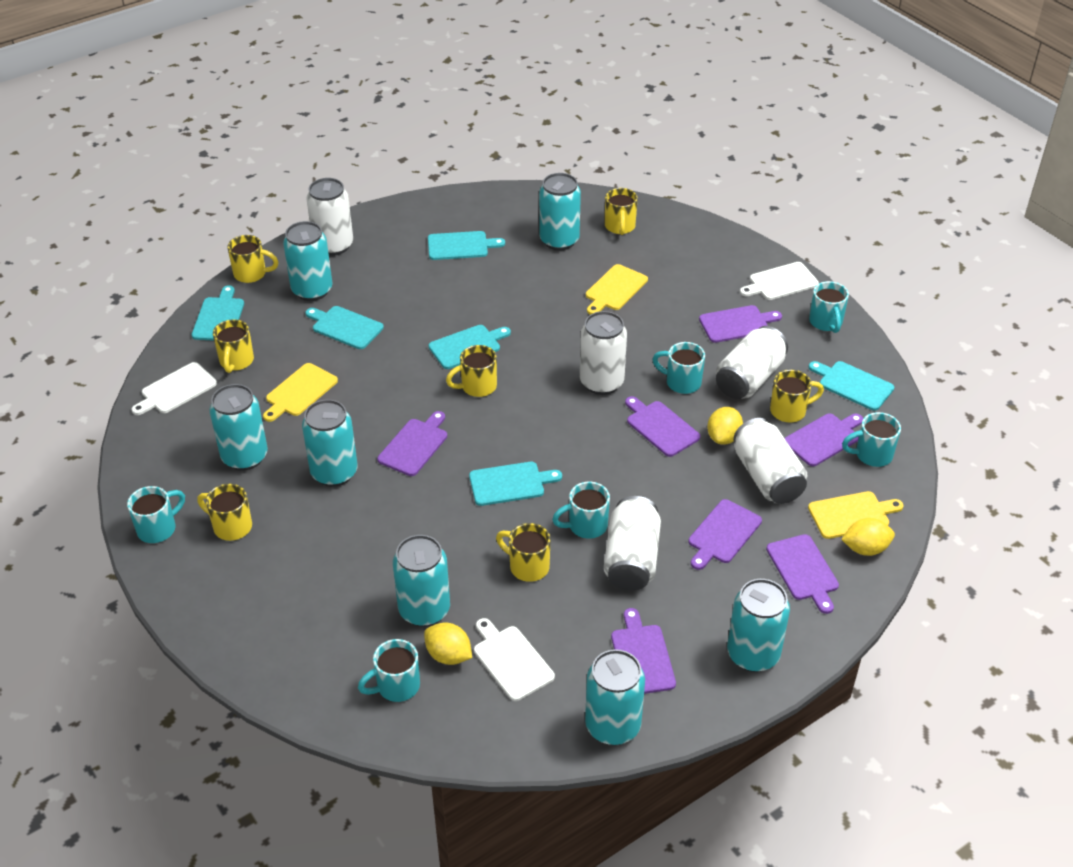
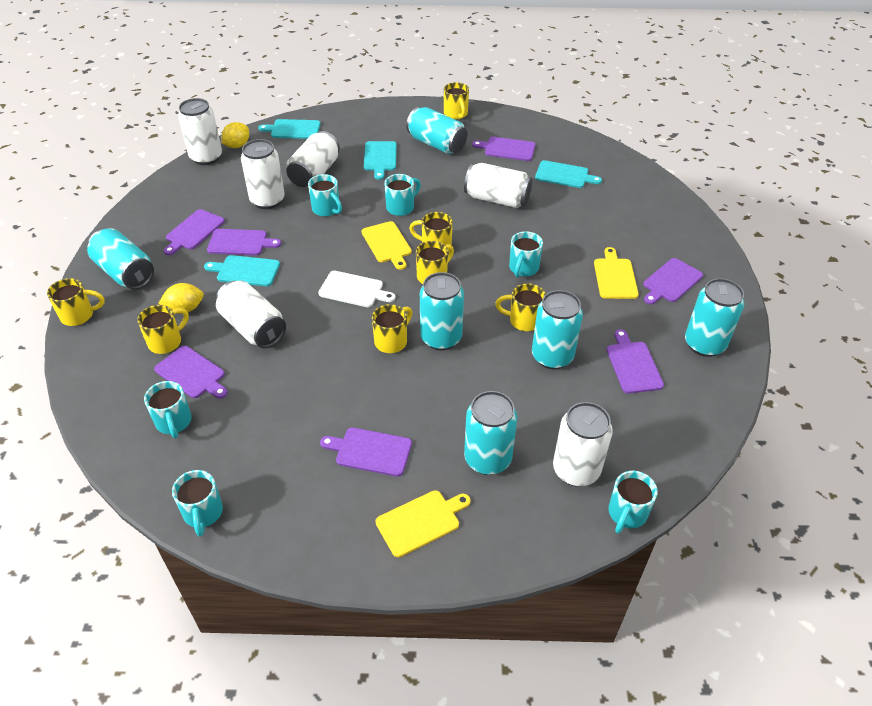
turquoise can: 7 -> 6
turquoise cutting board: 6 -> 4
white can: 5 -> 6
white cutting board: 3 -> 1
yellow lemon: 3 -> 2

